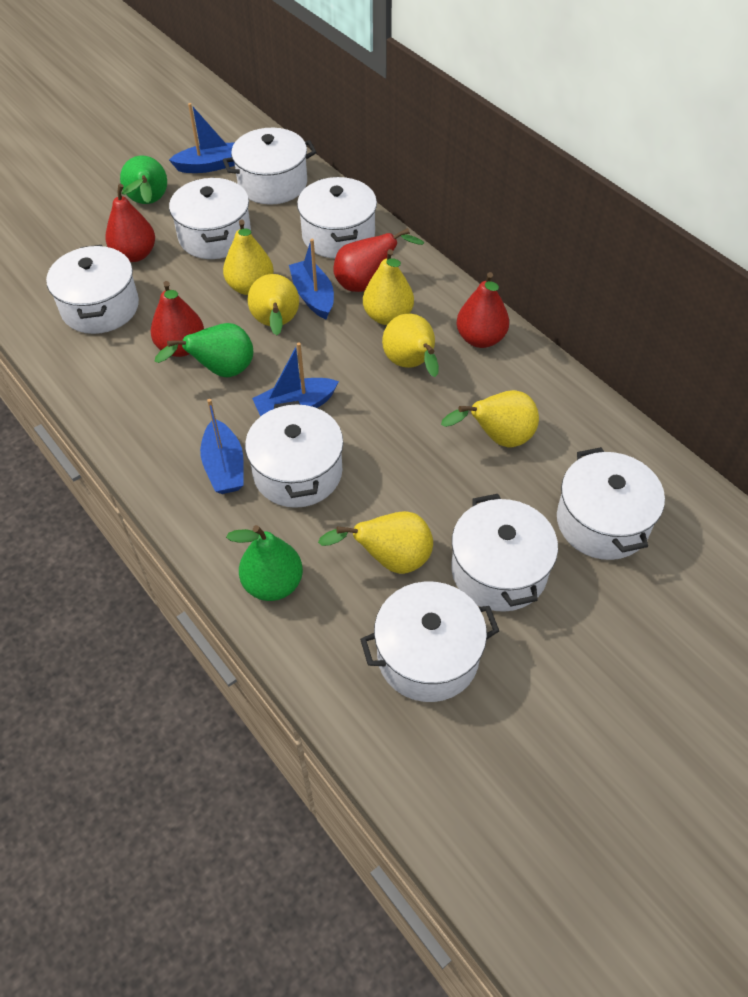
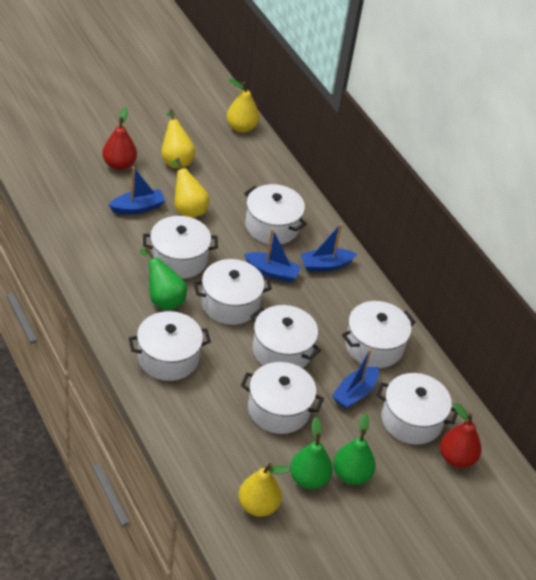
red pear: 4 -> 2
yellow pear: 6 -> 4

